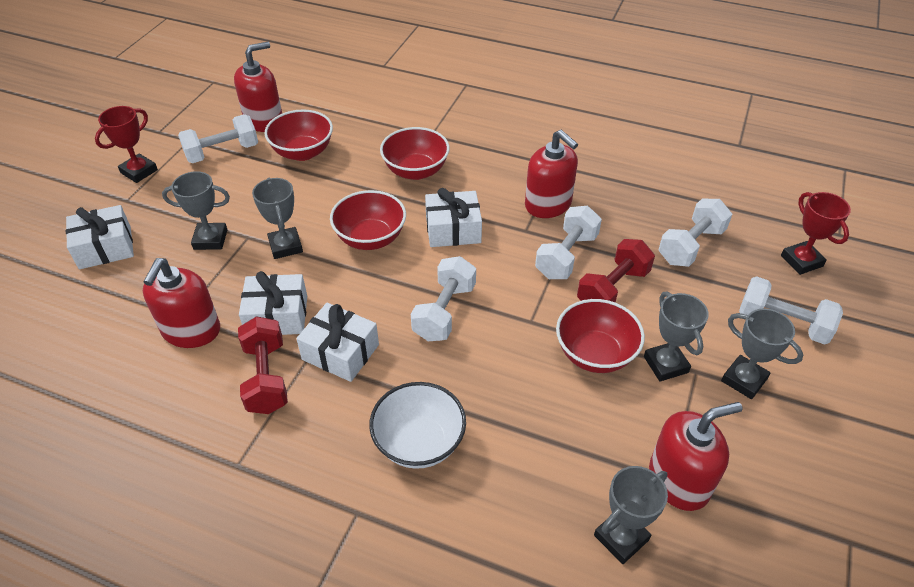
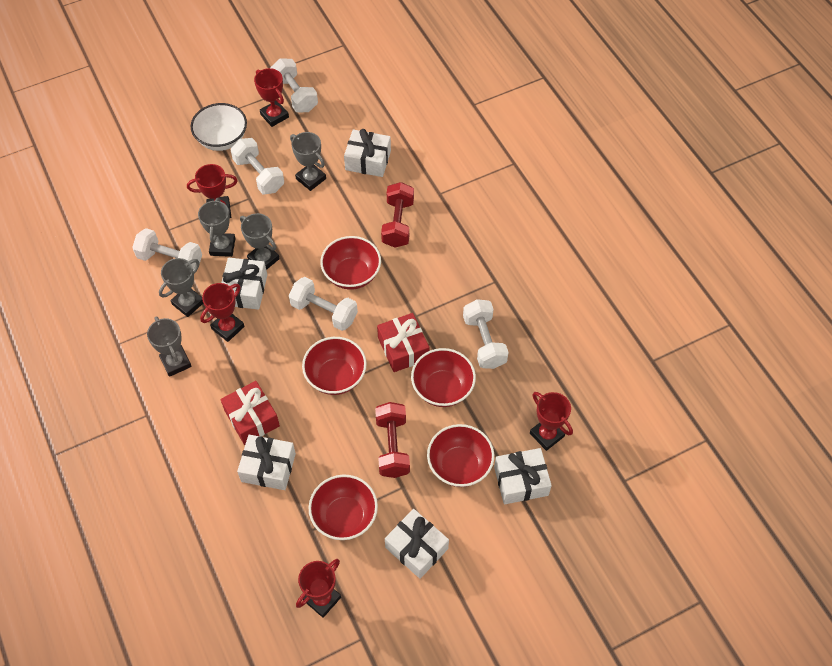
red bowl: 4 -> 5
red gift: 0 -> 2
red soap dispenser: 4 -> 0
red trophy: 2 -> 5
white gift: 4 -> 5

